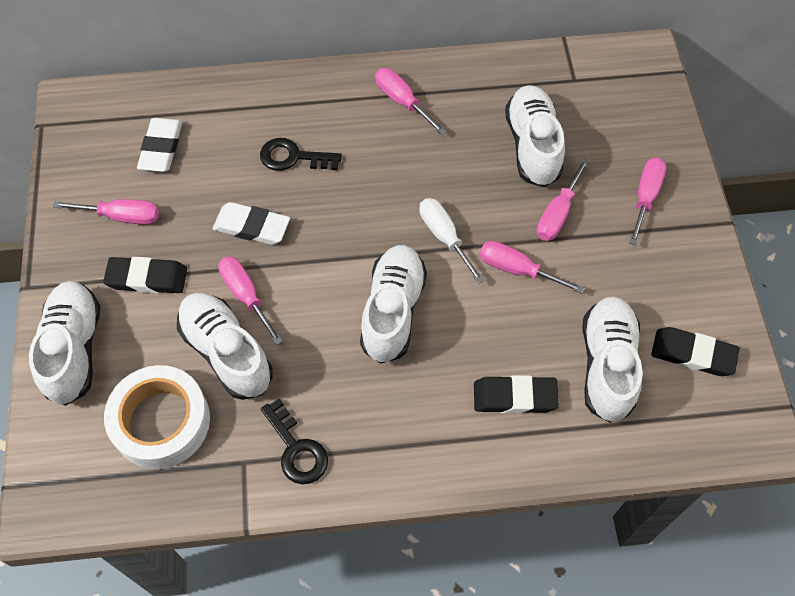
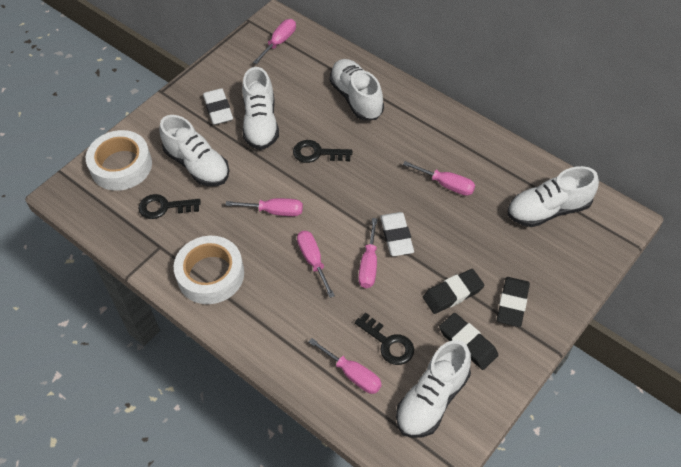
black key: 2 -> 3
white screwdriver: 1 -> 0
white tape: 1 -> 2

